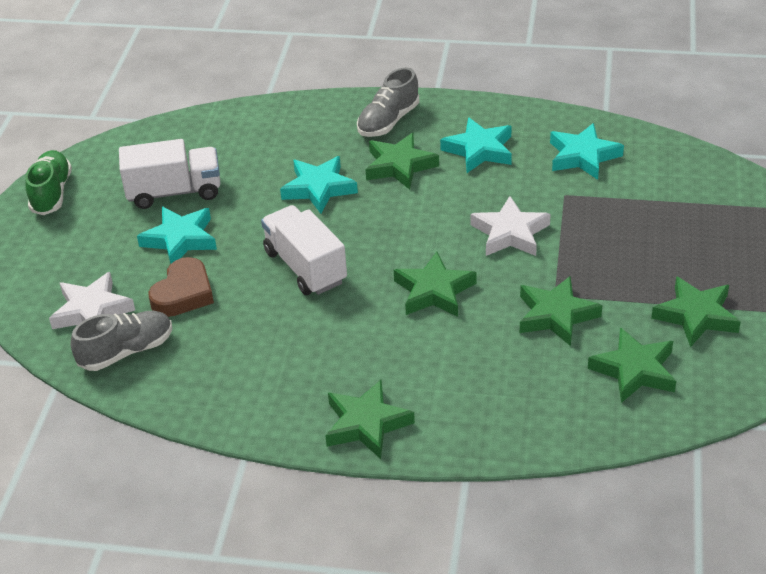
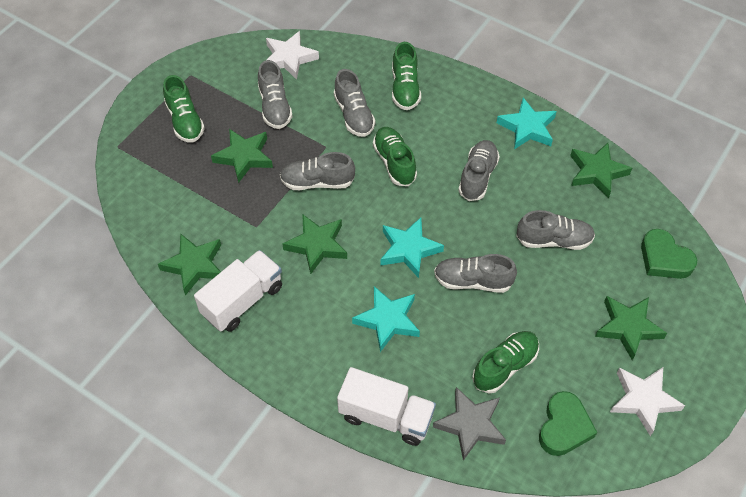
brown heart: 1 -> 0
green heart: 0 -> 2
green shoe: 1 -> 4
green star: 6 -> 5
grey shoe: 2 -> 6
grey star: 0 -> 1
turquoise star: 4 -> 3

